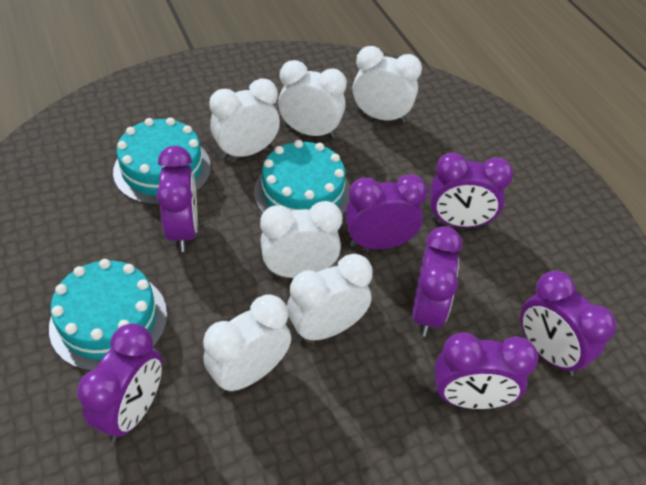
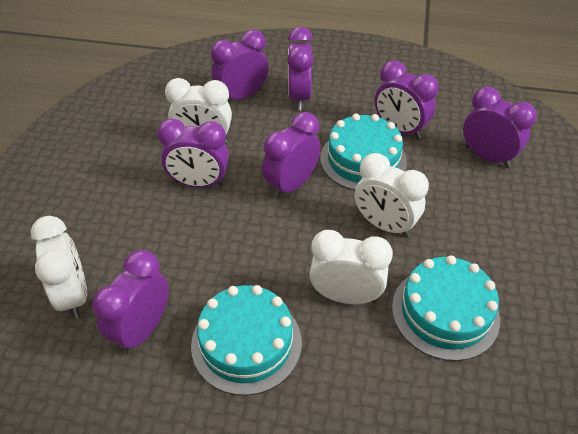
white clock: 6 -> 4

